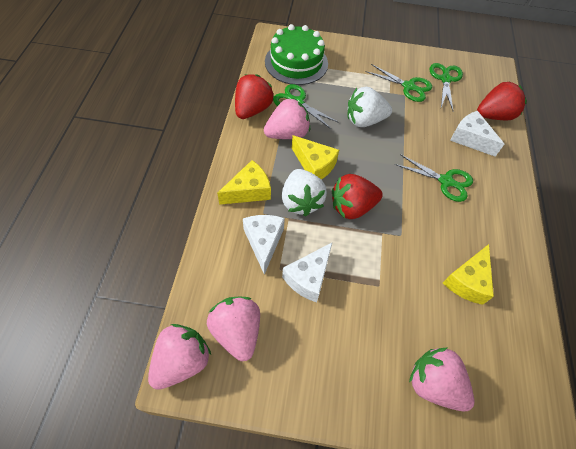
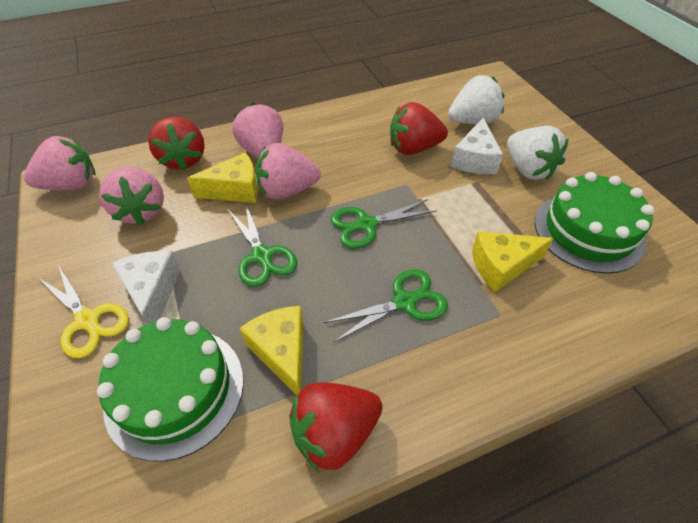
green cake: 1 -> 2
green scissors: 4 -> 3
white cheese: 3 -> 2
yellow scissors: 0 -> 1

